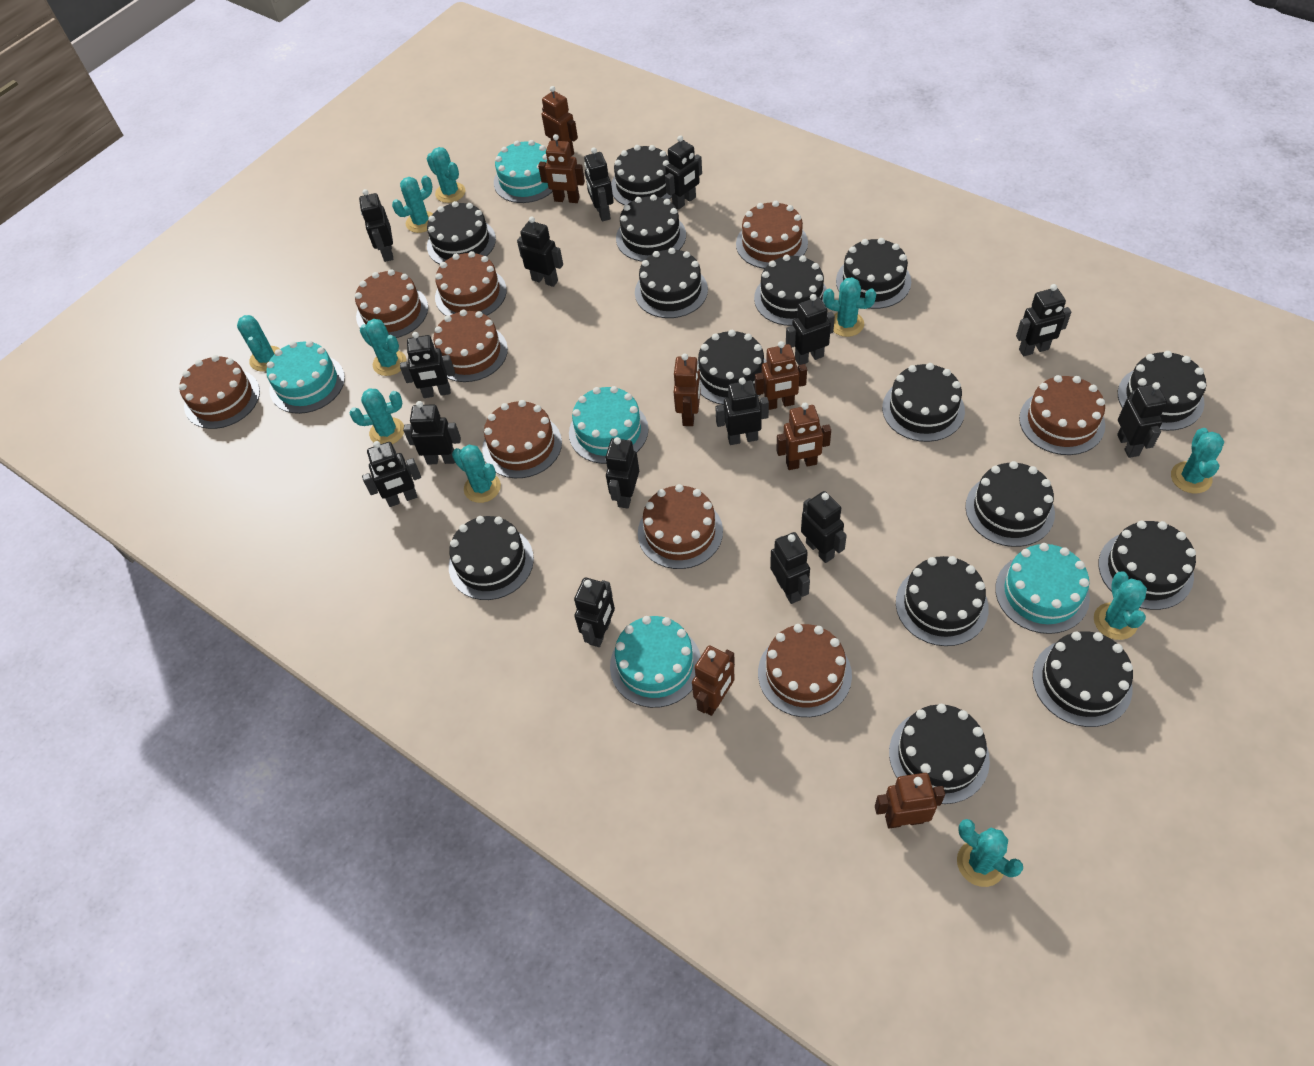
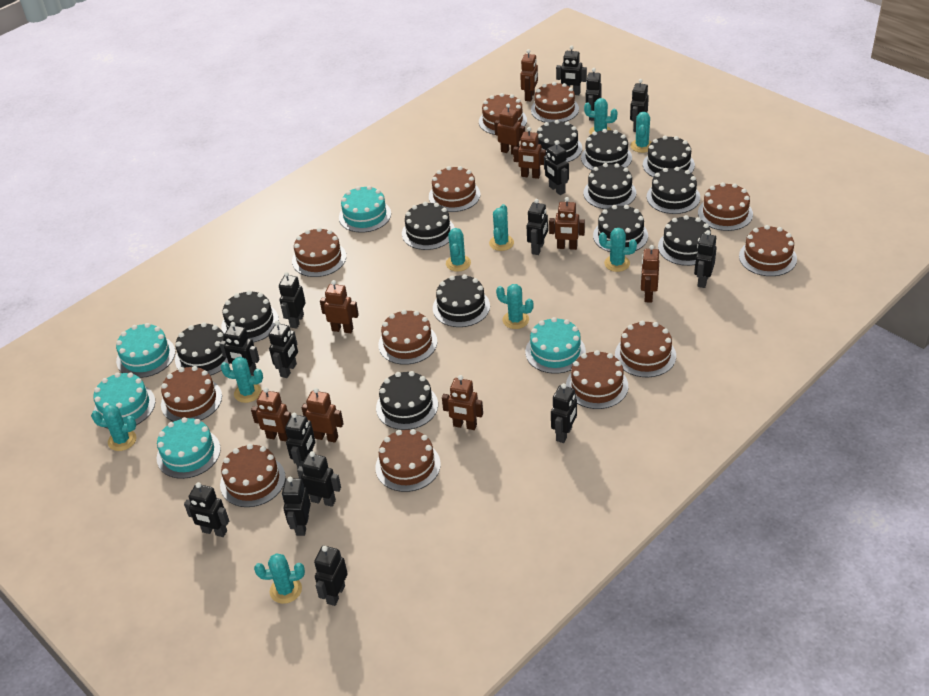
black cake: 15 -> 12
brown cake: 9 -> 12
brown robot: 7 -> 9
turquoise cactus: 10 -> 9

